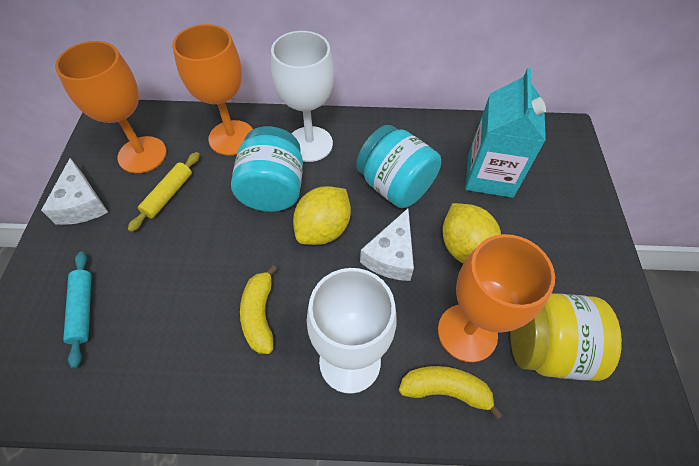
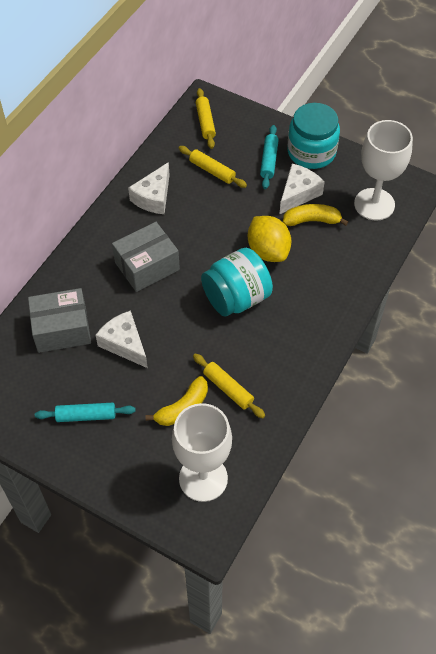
grey box: 0 -> 2
orange goblet: 3 -> 0
turquoise carton: 1 -> 0
turquoise rolling pin: 1 -> 2
white cheese: 2 -> 3
yellow jar: 1 -> 0
yellow lemon: 2 -> 1
yellow rolling pin: 1 -> 3

